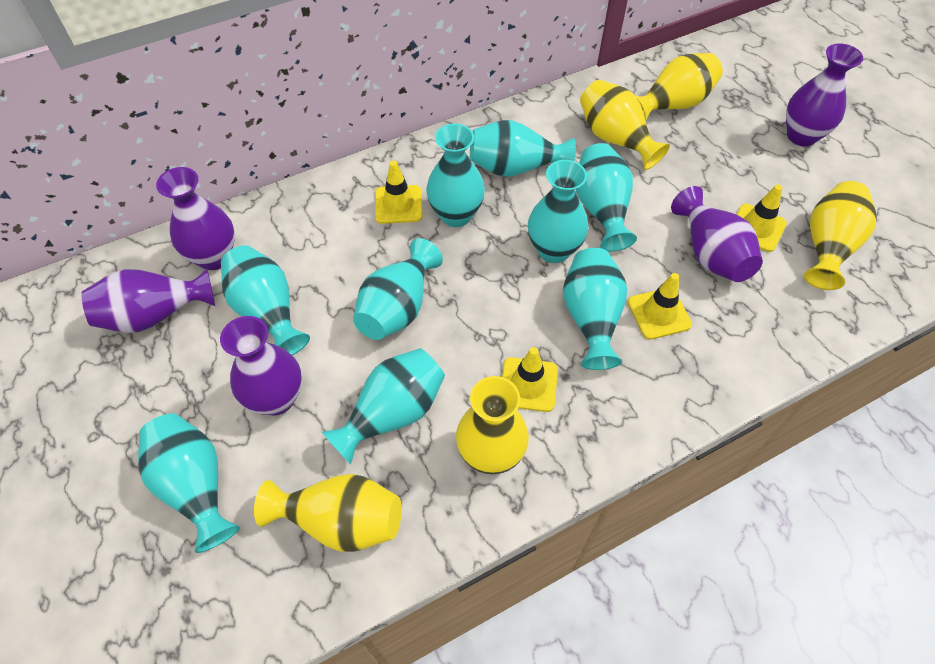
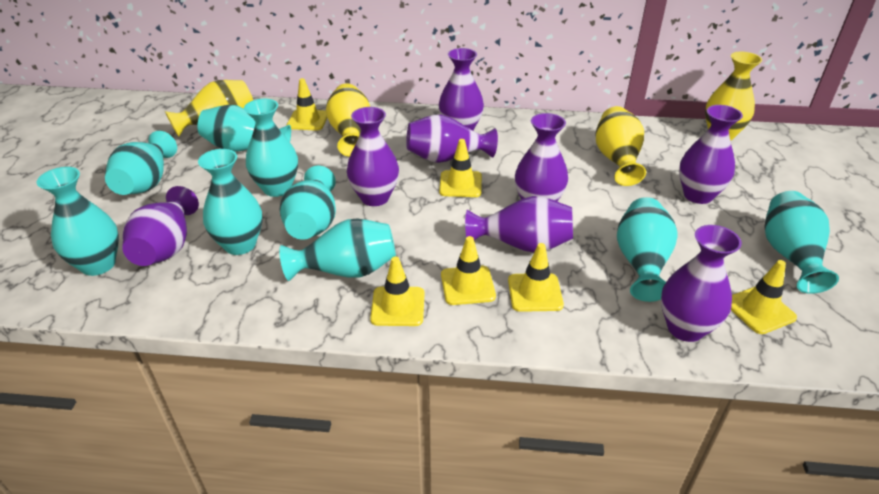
purple vase: 5 -> 8
yellow traffic cone: 4 -> 6
yellow vase: 5 -> 4

